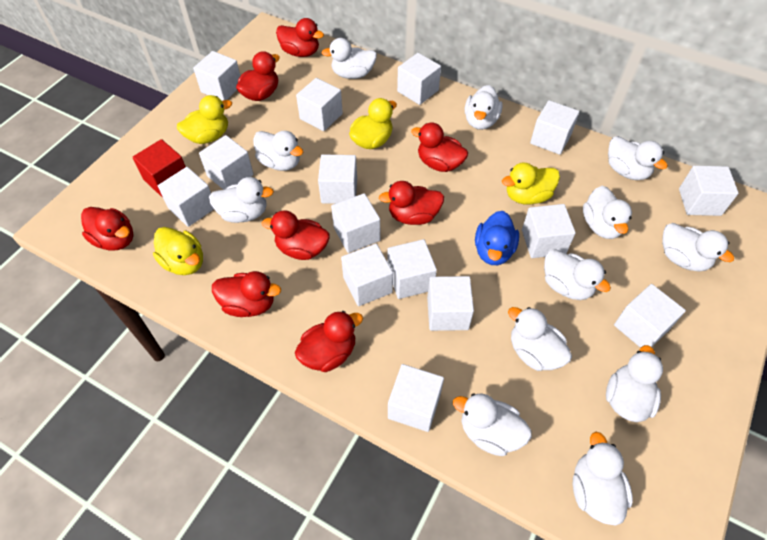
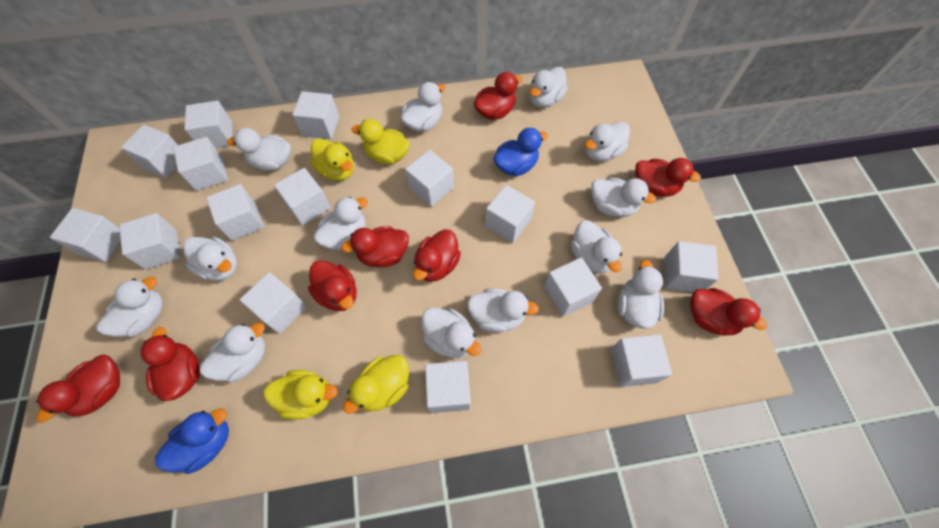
blue duck: 1 -> 2
red cube: 1 -> 0
white duck: 12 -> 13

